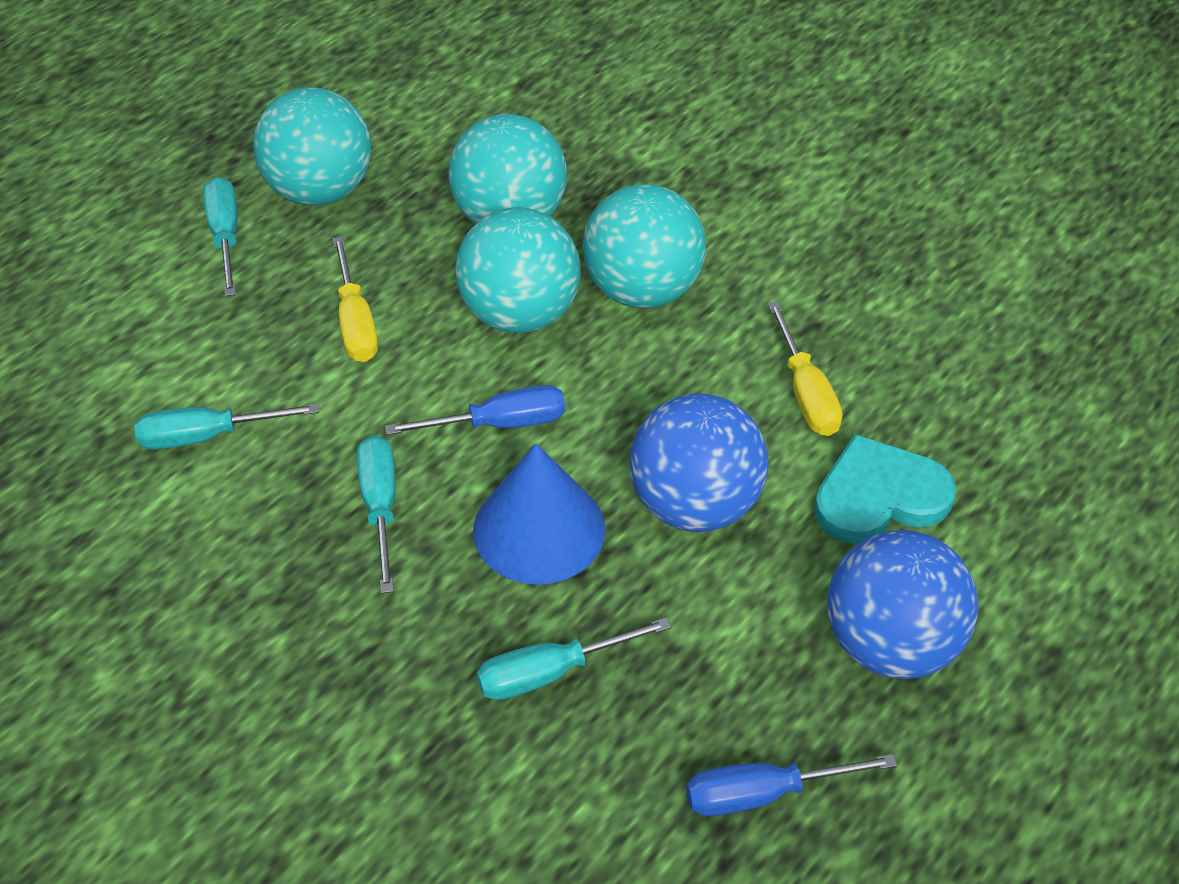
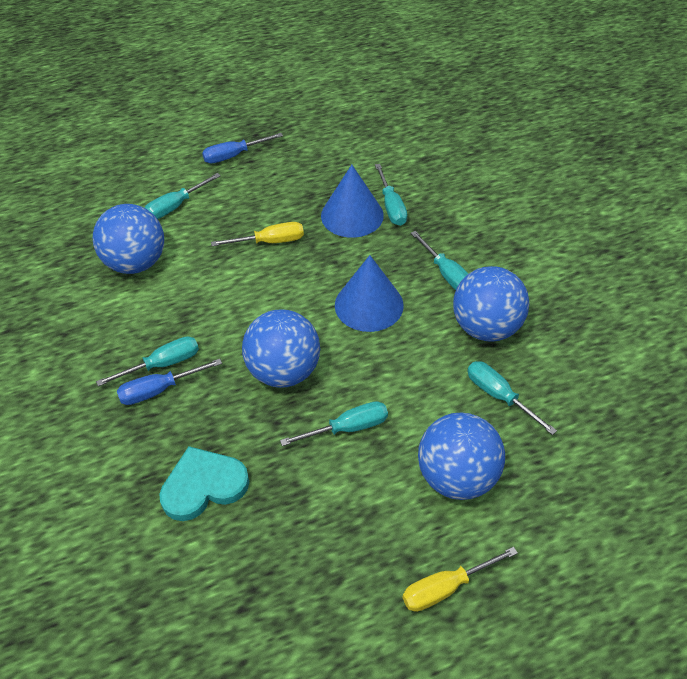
blue ball: 2 -> 4
blue cone: 1 -> 2
turquoise ball: 4 -> 0
turquoise screwdriver: 4 -> 6

